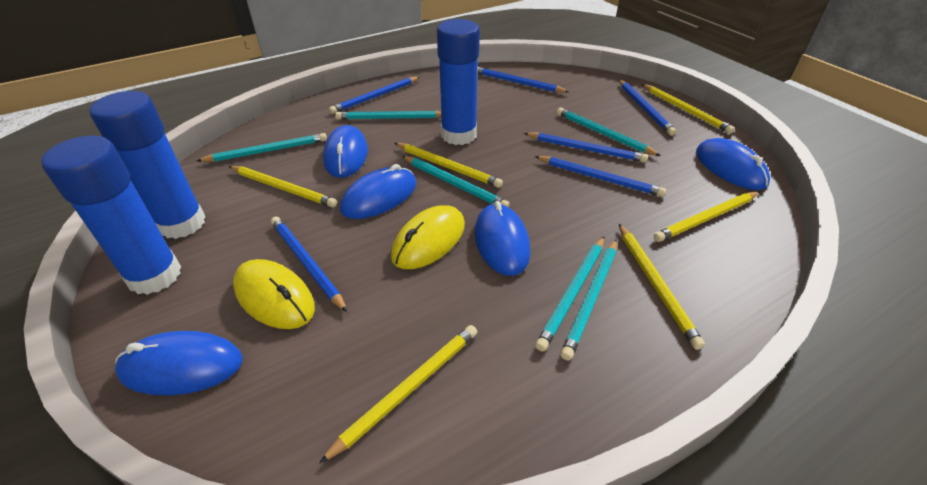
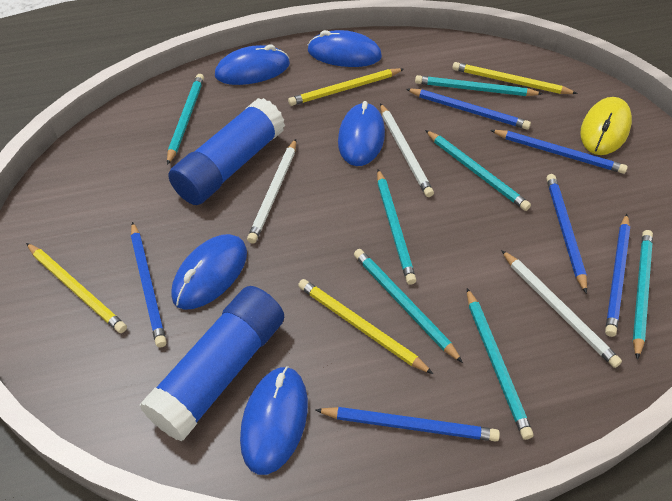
blue glue stick: 3 -> 2
turquoise pencil: 6 -> 7
white pencil: 0 -> 3
yellow mouse: 2 -> 1
yellow pencil: 6 -> 4

